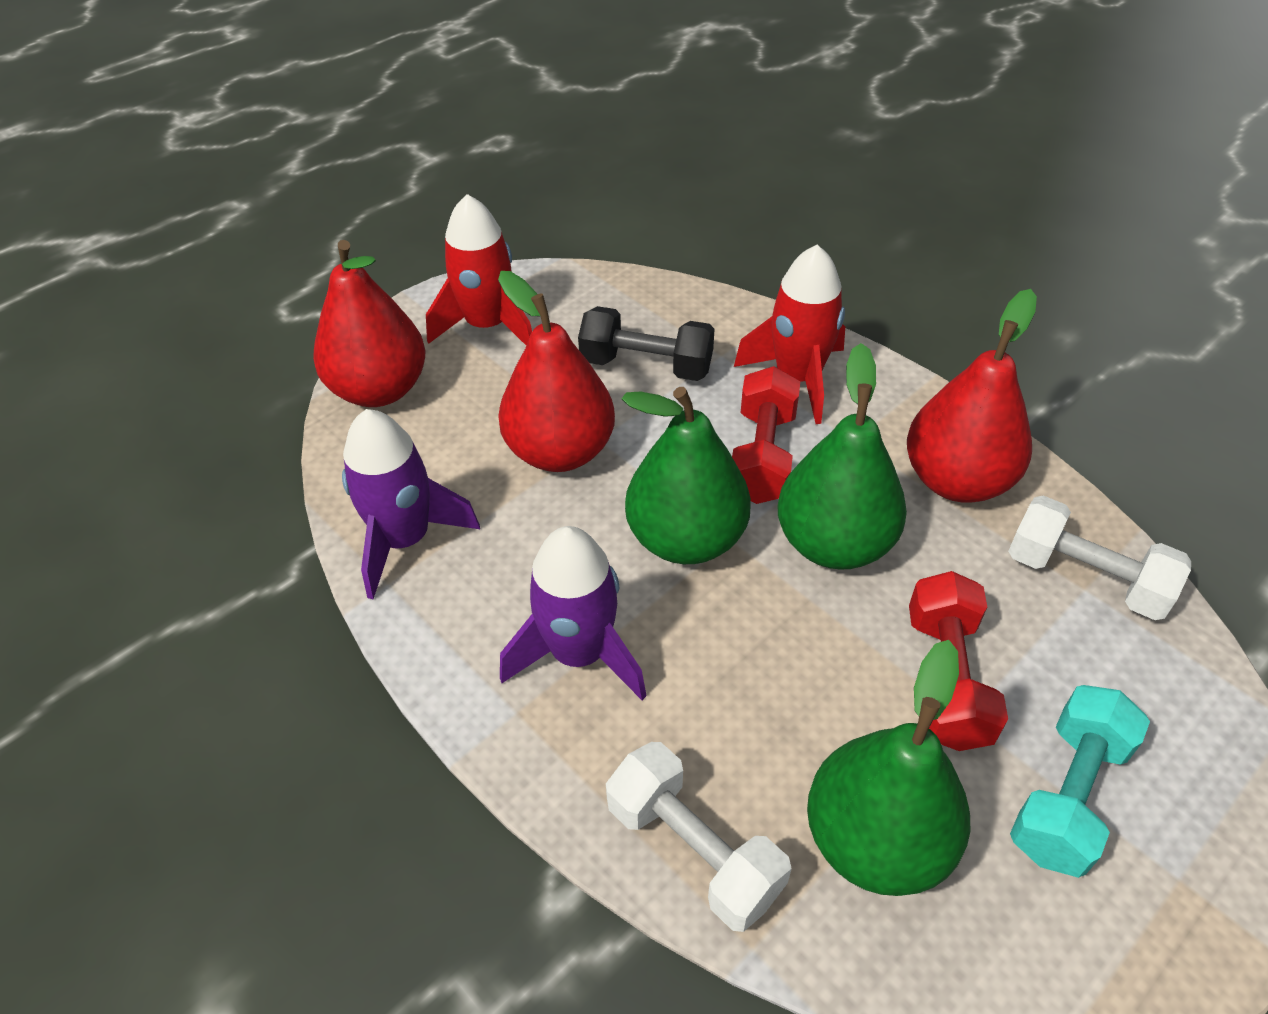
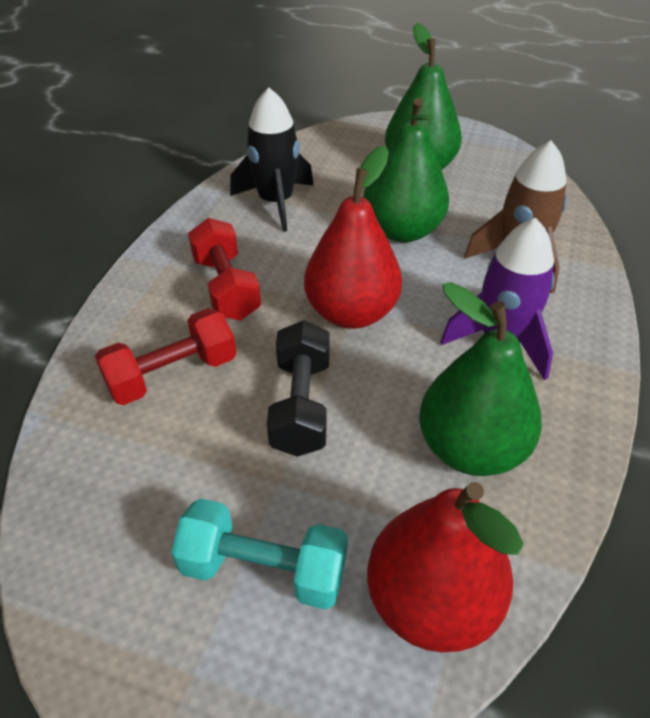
black rocket: 0 -> 1
brown rocket: 0 -> 1
purple rocket: 2 -> 1
red pear: 3 -> 2
red rocket: 2 -> 0
white dumbbell: 2 -> 0

